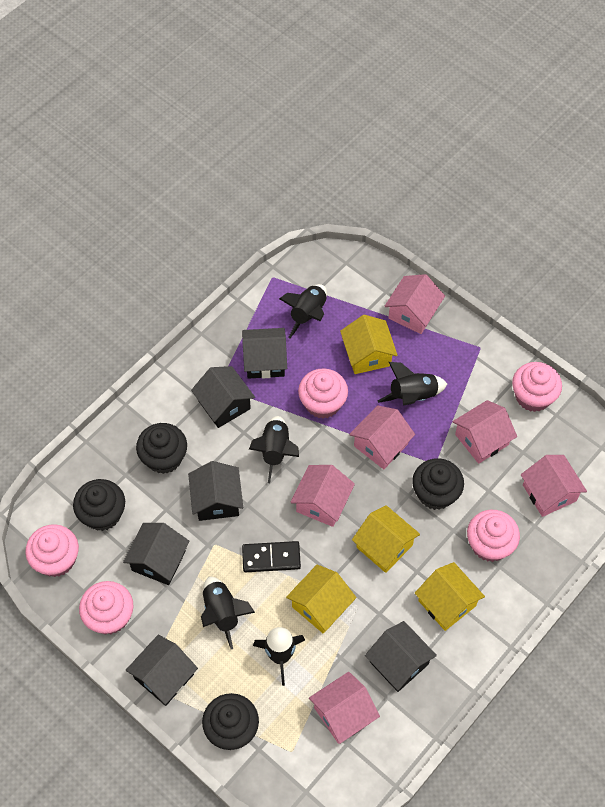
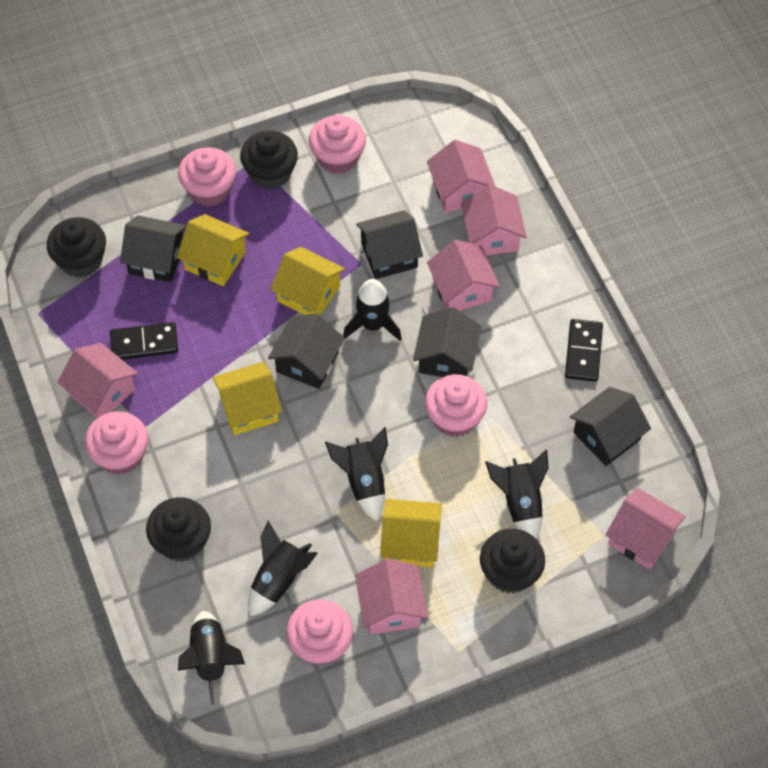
black domino: 1 -> 2
black house: 6 -> 5

